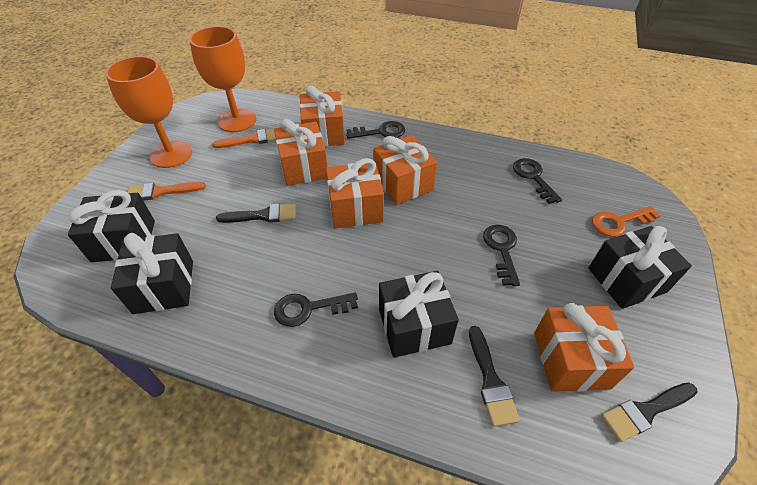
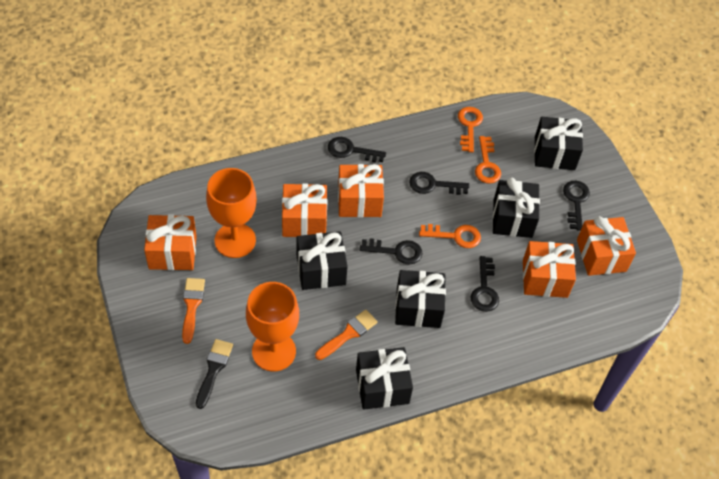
black brush: 3 -> 1
black gift: 4 -> 5
black key: 4 -> 5
orange key: 1 -> 3

